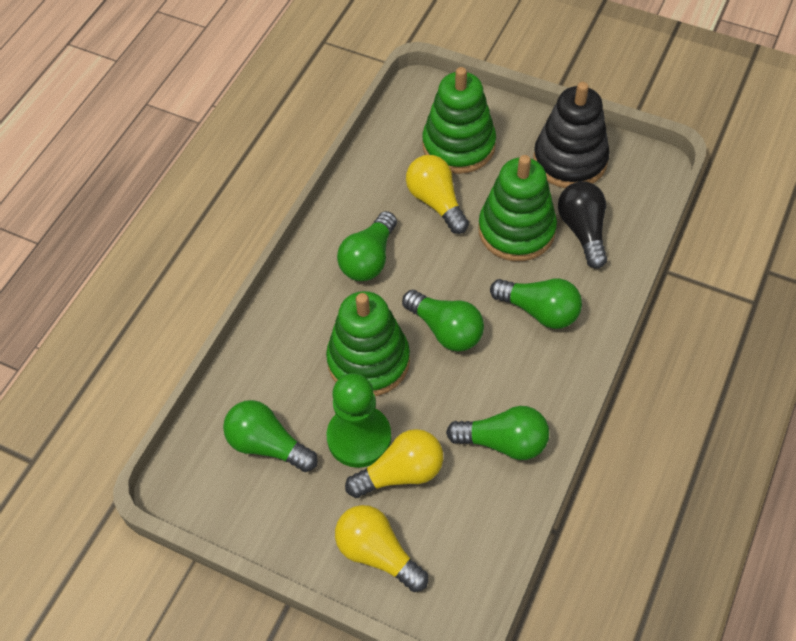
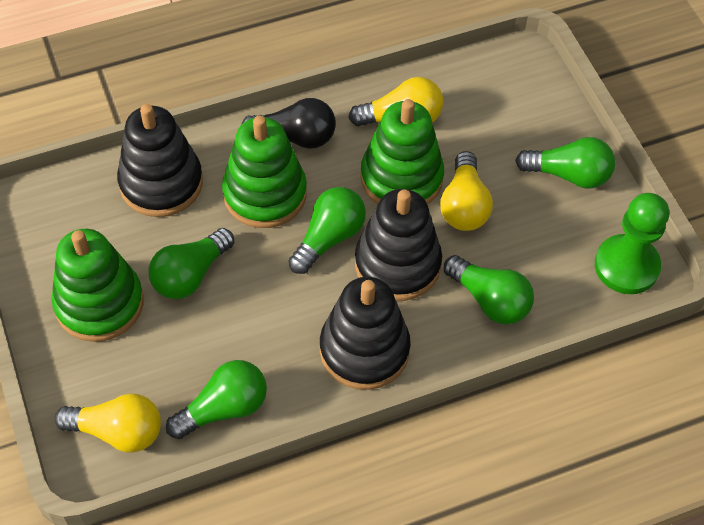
black stacking toy: 1 -> 3

